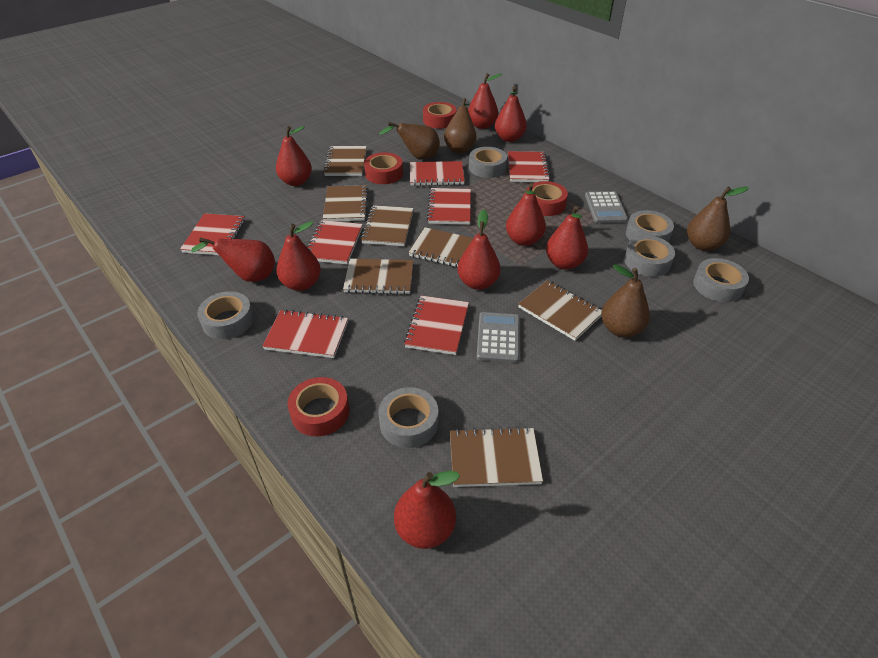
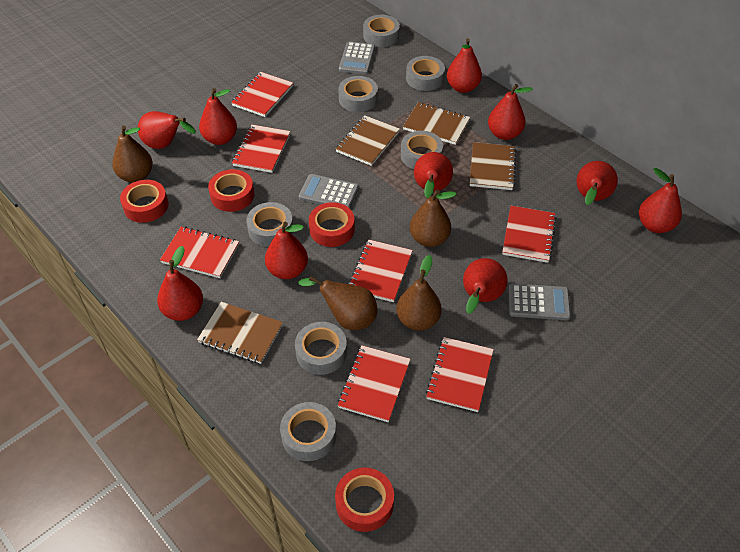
brown notebook: 7 -> 4
grey calculator: 2 -> 3
grey tape: 6 -> 7
red pear: 9 -> 10

